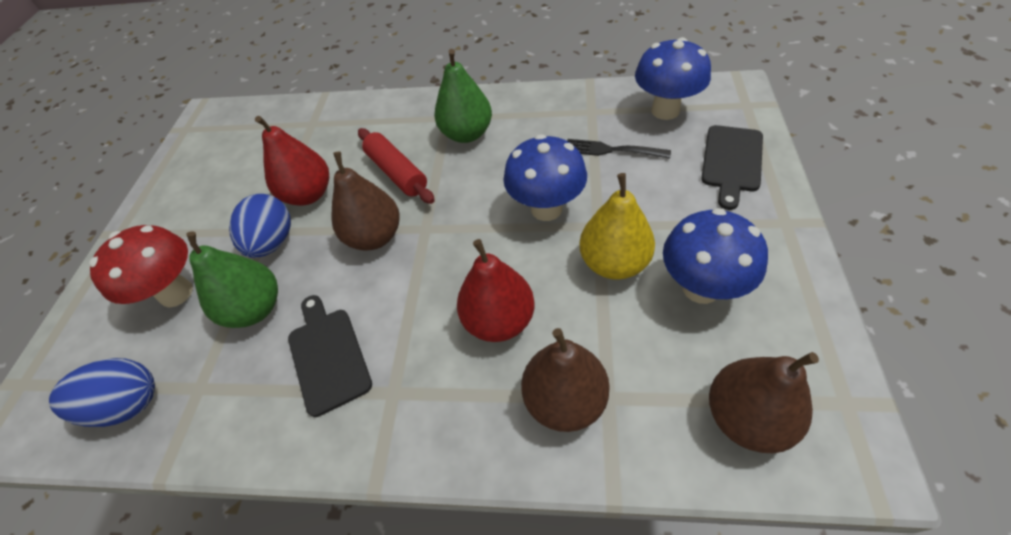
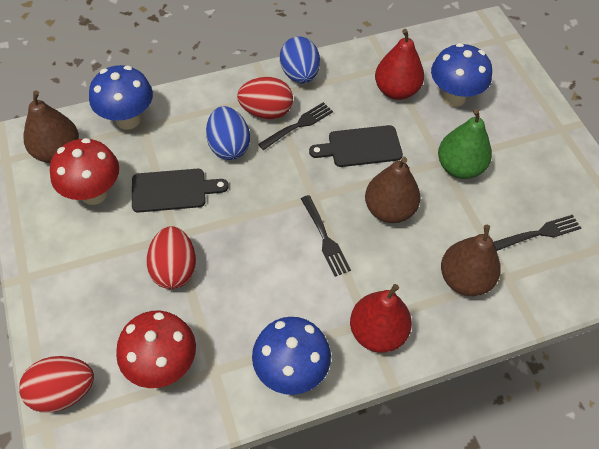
black fork: 1 -> 3
green pear: 2 -> 1
red egg: 0 -> 3
red mushroom: 1 -> 2
red rolling pin: 1 -> 0
yellow pear: 1 -> 0

